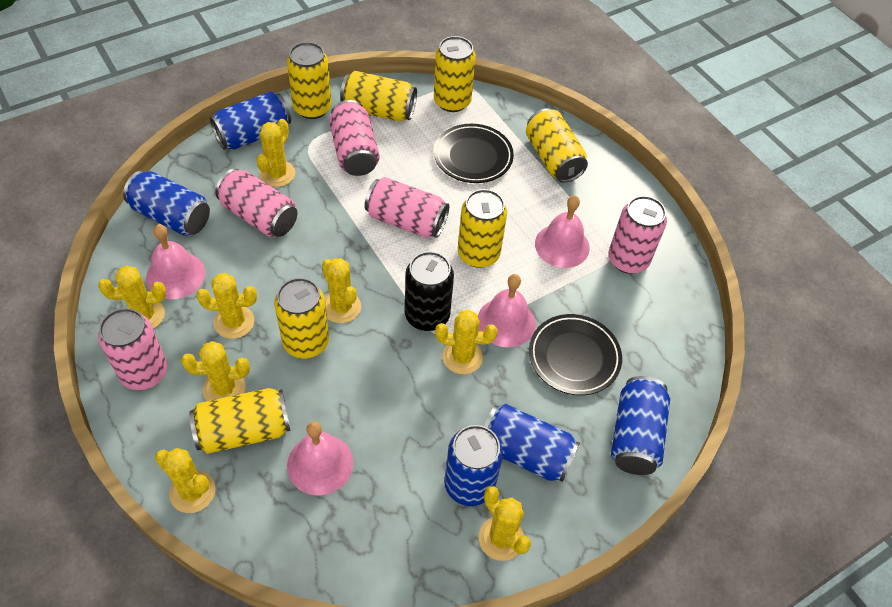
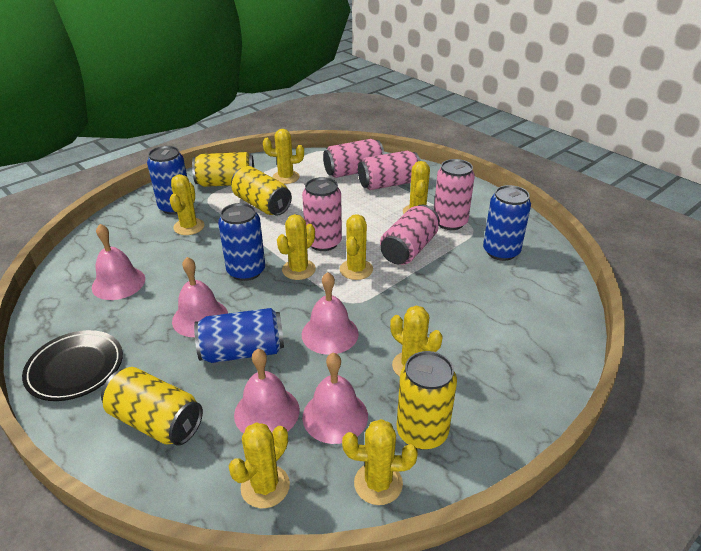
black can: 1 -> 0
black plate: 2 -> 1
blue can: 5 -> 4
pink bell: 4 -> 5
yellow can: 7 -> 4

